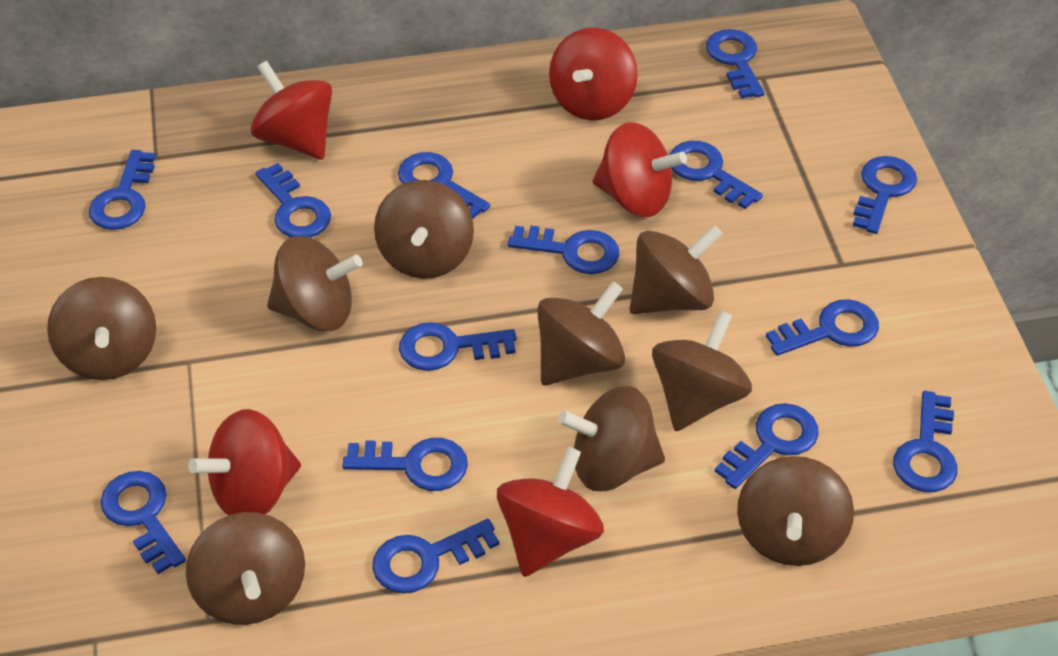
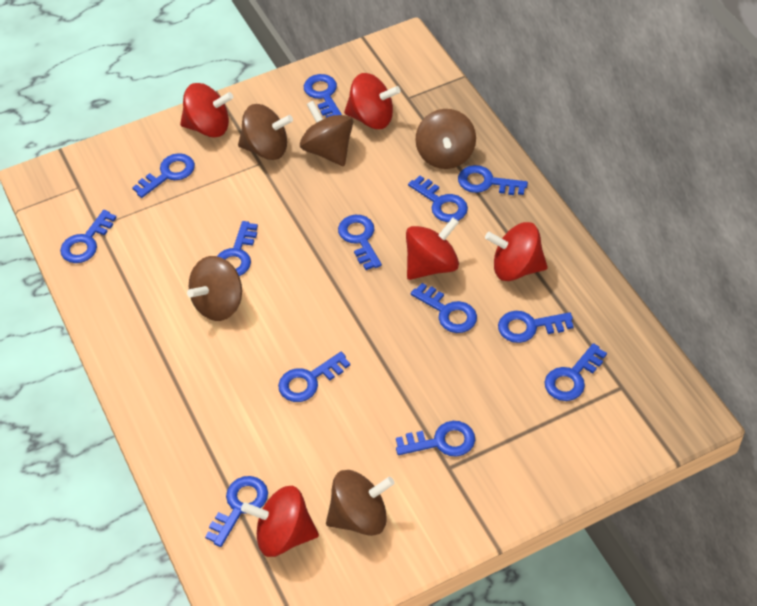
blue key: 14 -> 13
brown spinning top: 9 -> 5

